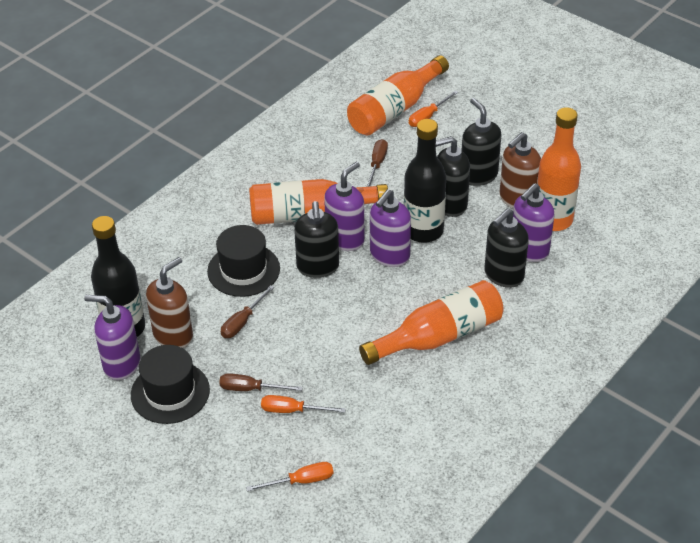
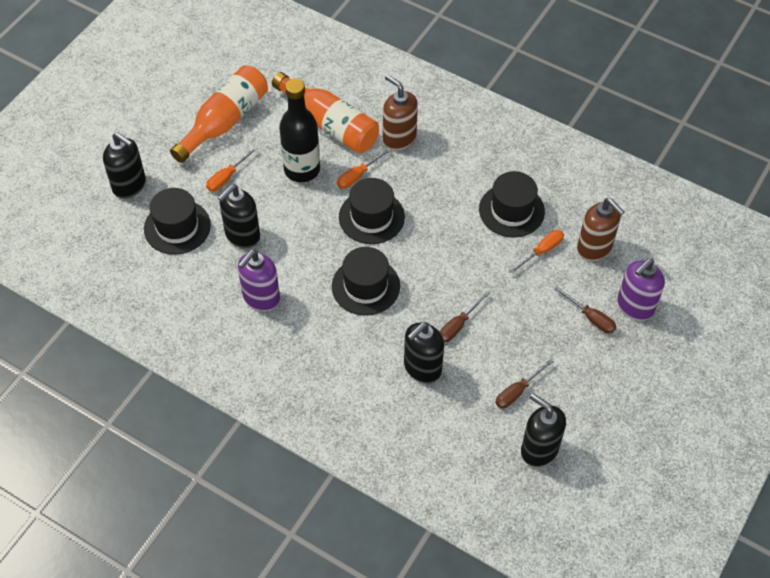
black bottle: 2 -> 1
black hat: 2 -> 4
orange bottle: 4 -> 2
purple soap dispenser: 4 -> 2

